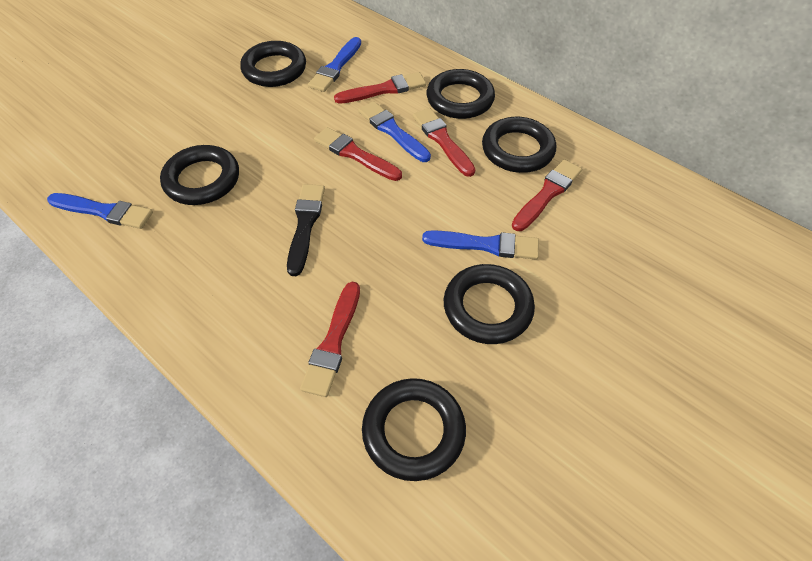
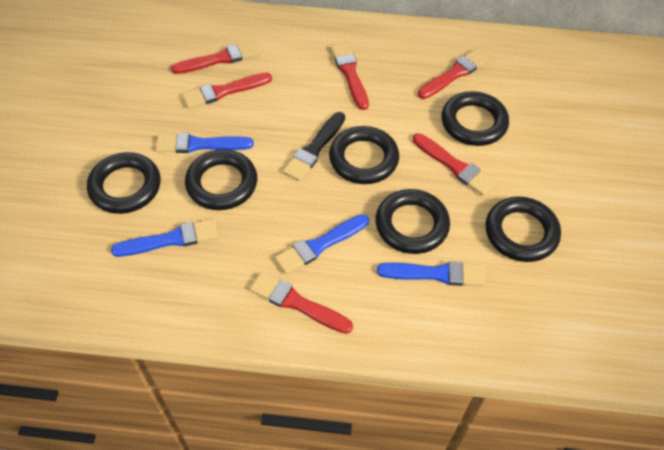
red brush: 5 -> 6

